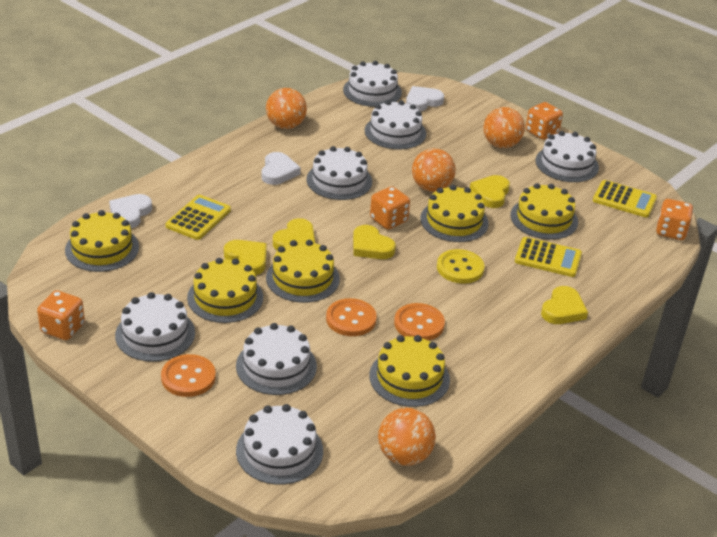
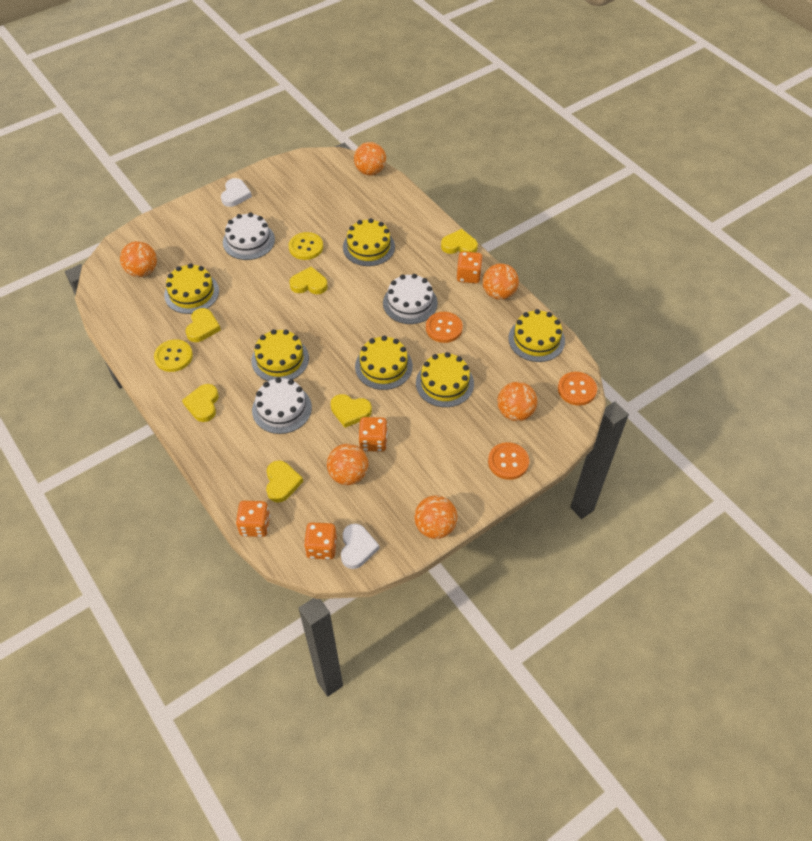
orange ball: 4 -> 6
white cake: 7 -> 3
white heart: 3 -> 2
yellow button: 1 -> 2
yellow calculator: 3 -> 0
yellow heart: 5 -> 6

